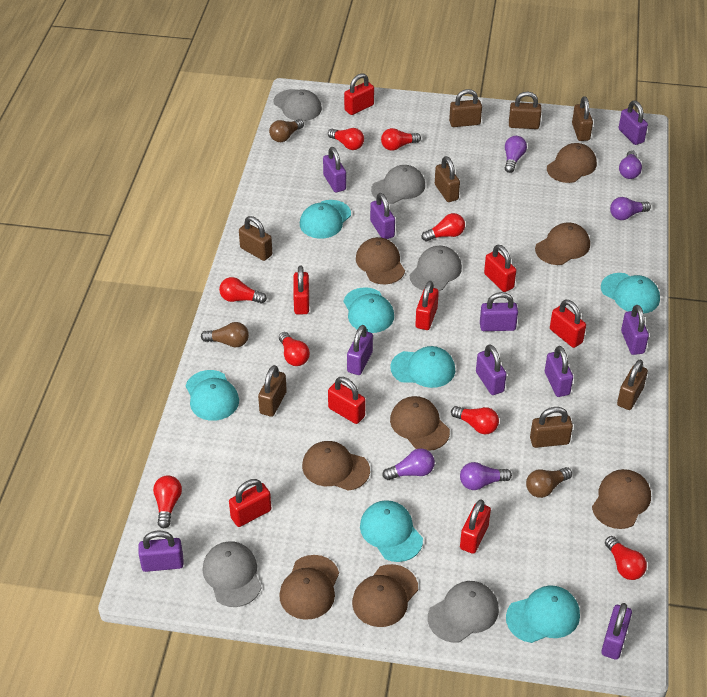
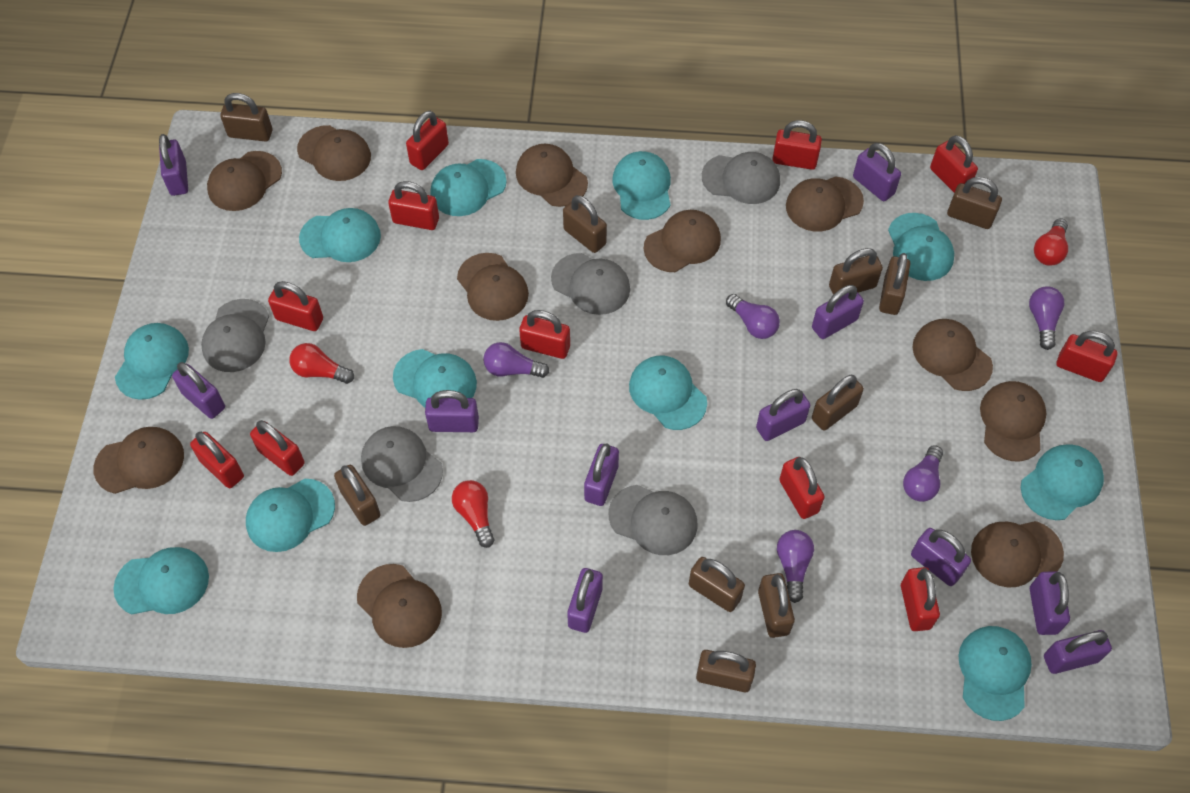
brown cap: 8 -> 11
brown light bulb: 3 -> 0
brown padlock: 8 -> 10
purple padlock: 10 -> 11
red light bulb: 8 -> 3
red padlock: 8 -> 11
turquoise cap: 7 -> 11

